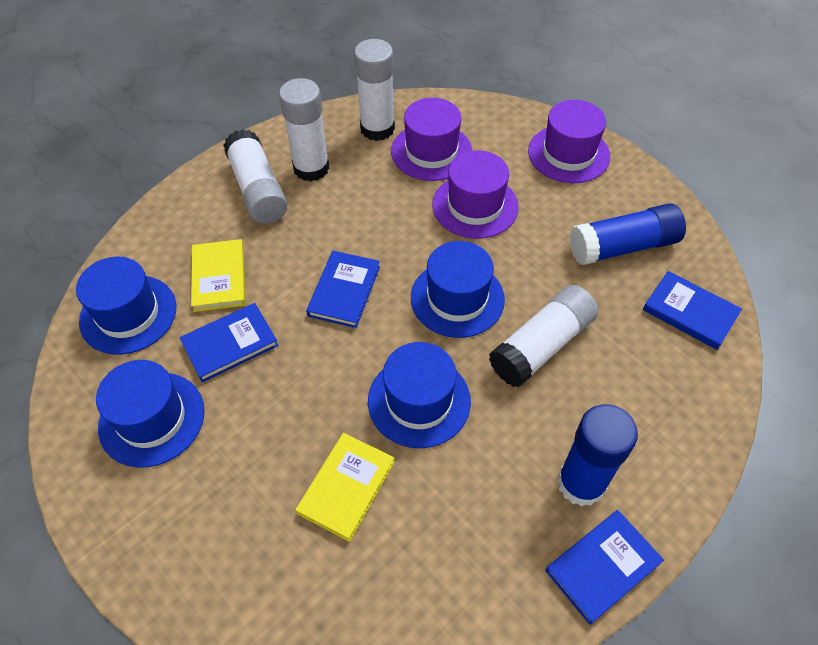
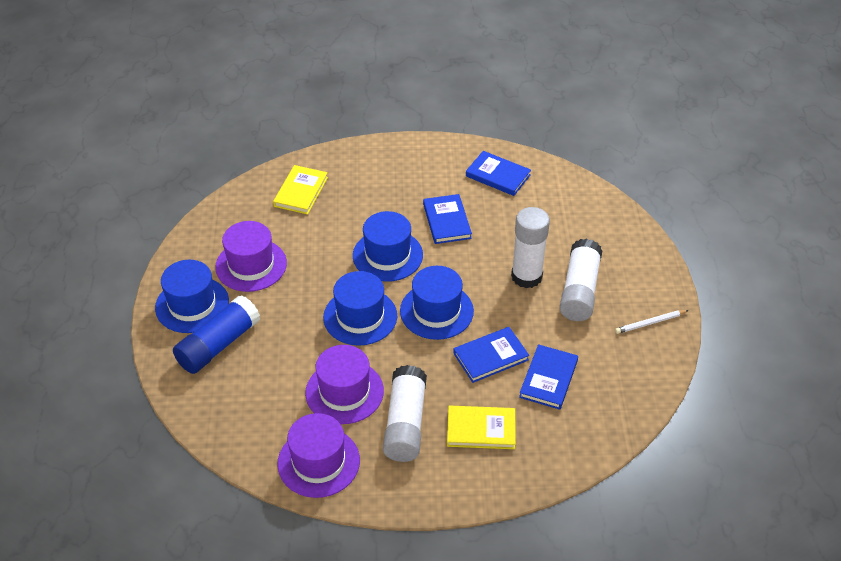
blue glue stick: 2 -> 1
white glue stick: 4 -> 3
white pencil: 0 -> 1

